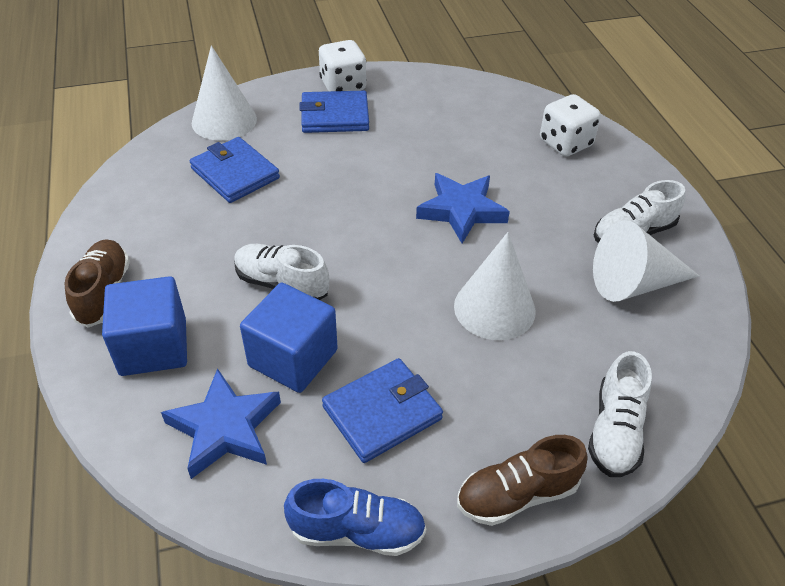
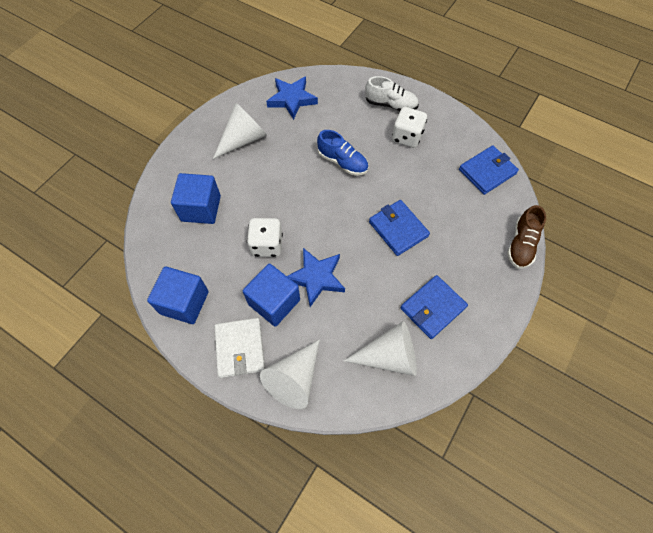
blue cube: 2 -> 3
brown shoe: 2 -> 1
white shoe: 3 -> 1
white wallet: 0 -> 1

